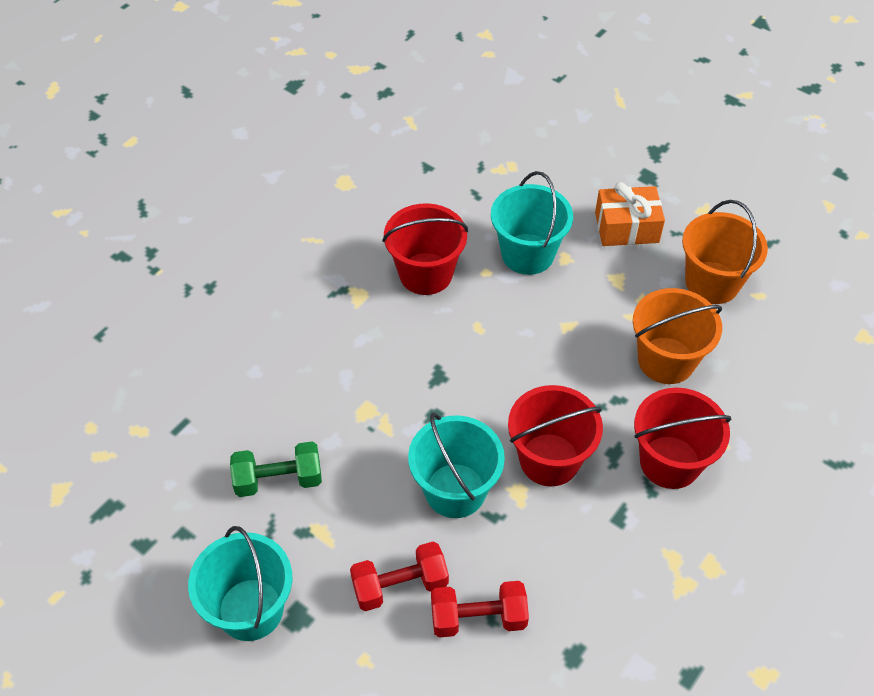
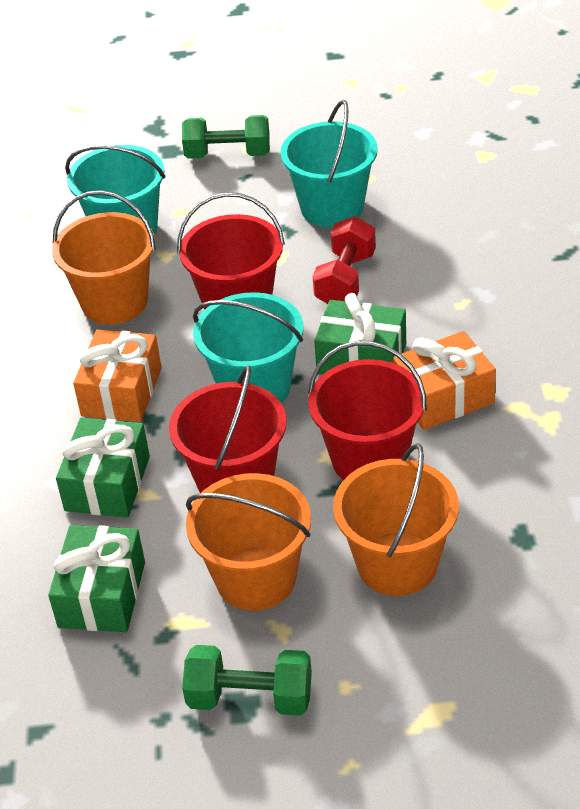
green dumbbell: 1 -> 2
green gift: 0 -> 3
orange bucket: 2 -> 3
orange gift: 1 -> 2
red dumbbell: 2 -> 1

